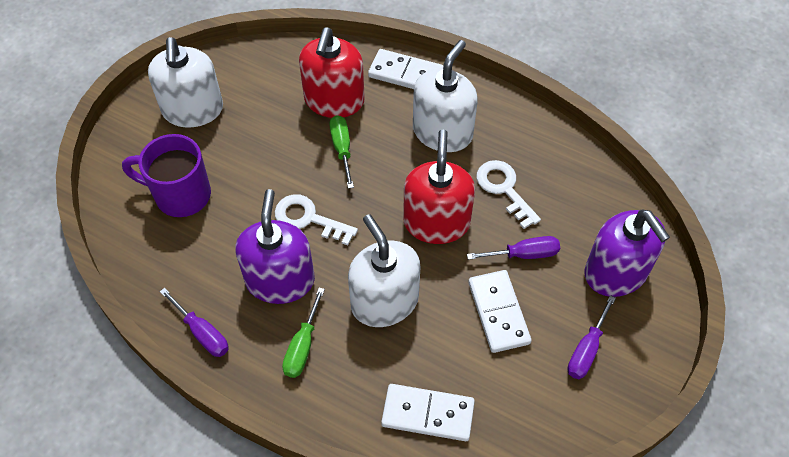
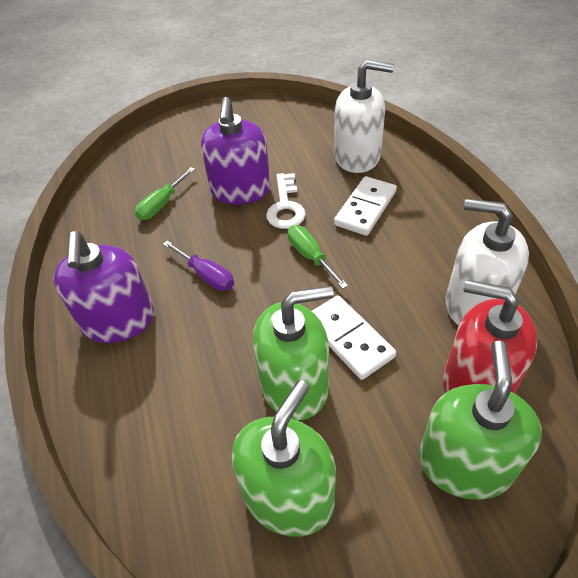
green soap dispenser: 0 -> 3
purple mug: 1 -> 0
purple screwdriver: 3 -> 1
red soap dispenser: 2 -> 1
white domino: 3 -> 2
white key: 2 -> 1
white soap dispenser: 3 -> 2

